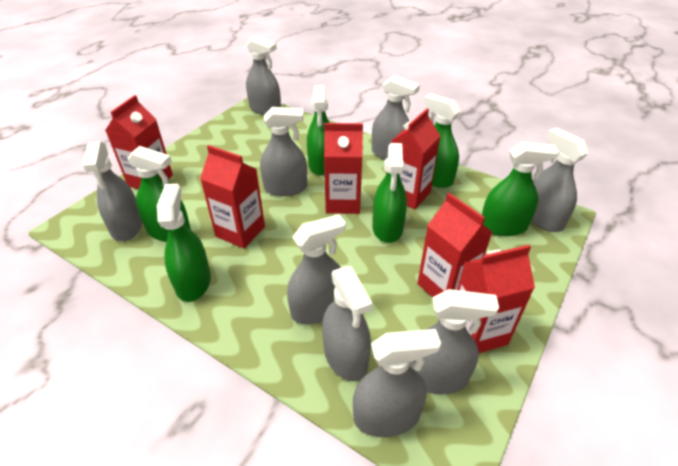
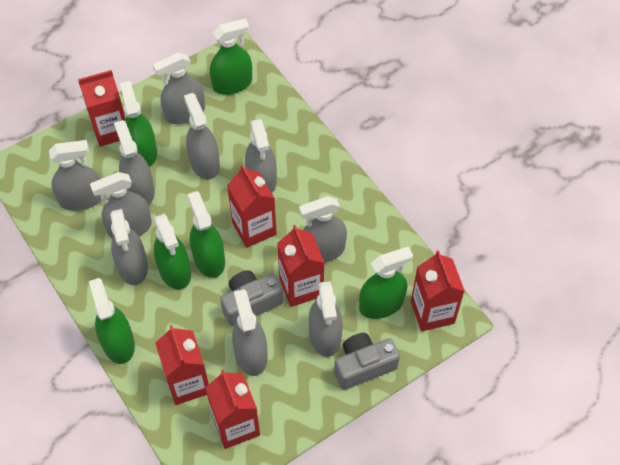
grey camera: 0 -> 2
grey spray bottle: 9 -> 10

